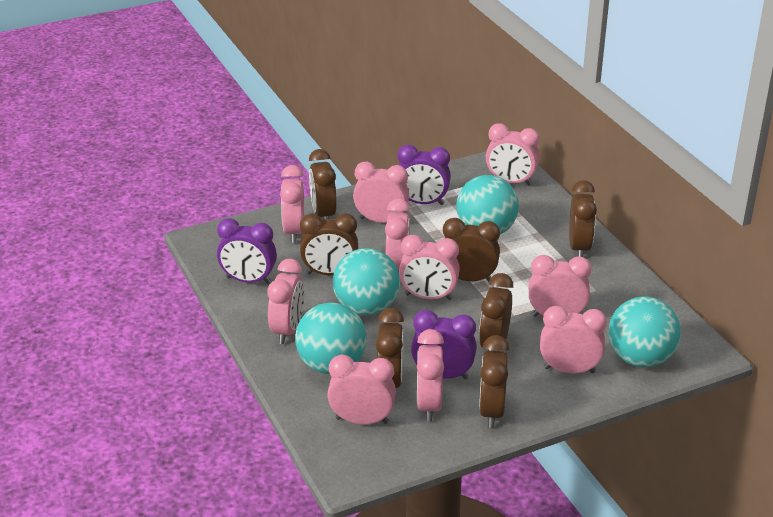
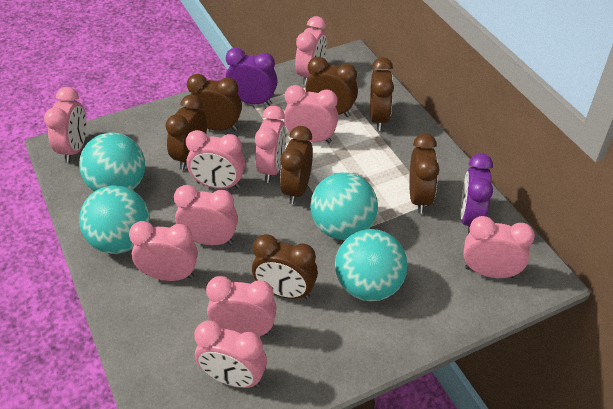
purple clock: 3 -> 2

